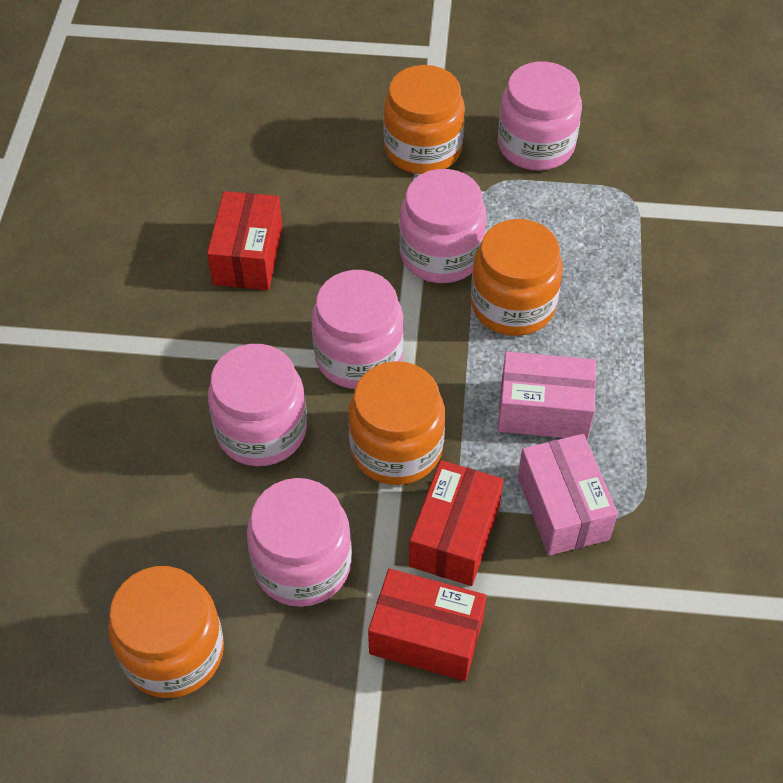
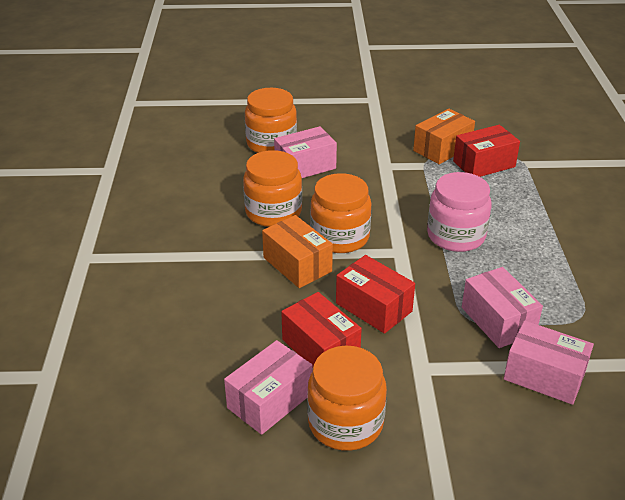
orange box: 0 -> 2
pink box: 2 -> 4
pink jar: 5 -> 1

